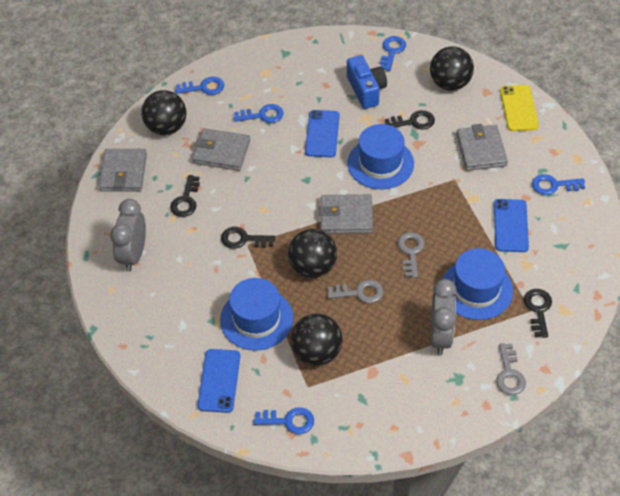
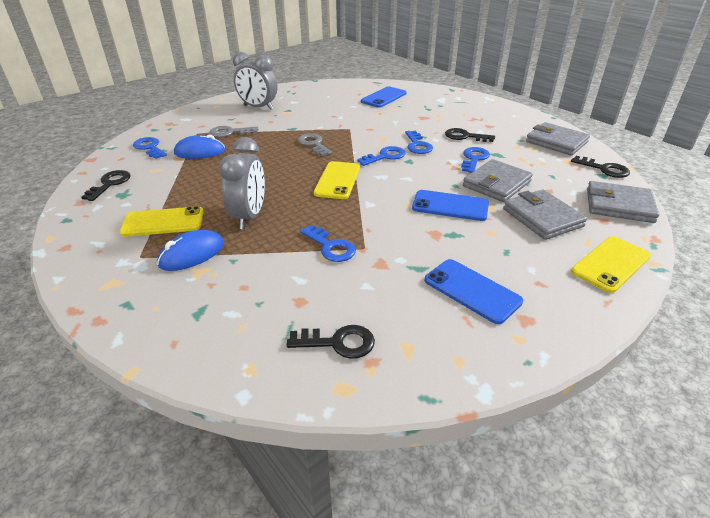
black ball: 4 -> 0
blue camera: 1 -> 0
blue hat: 3 -> 0
blue mouse: 0 -> 2
grey key: 3 -> 2
yellow phone: 1 -> 3

